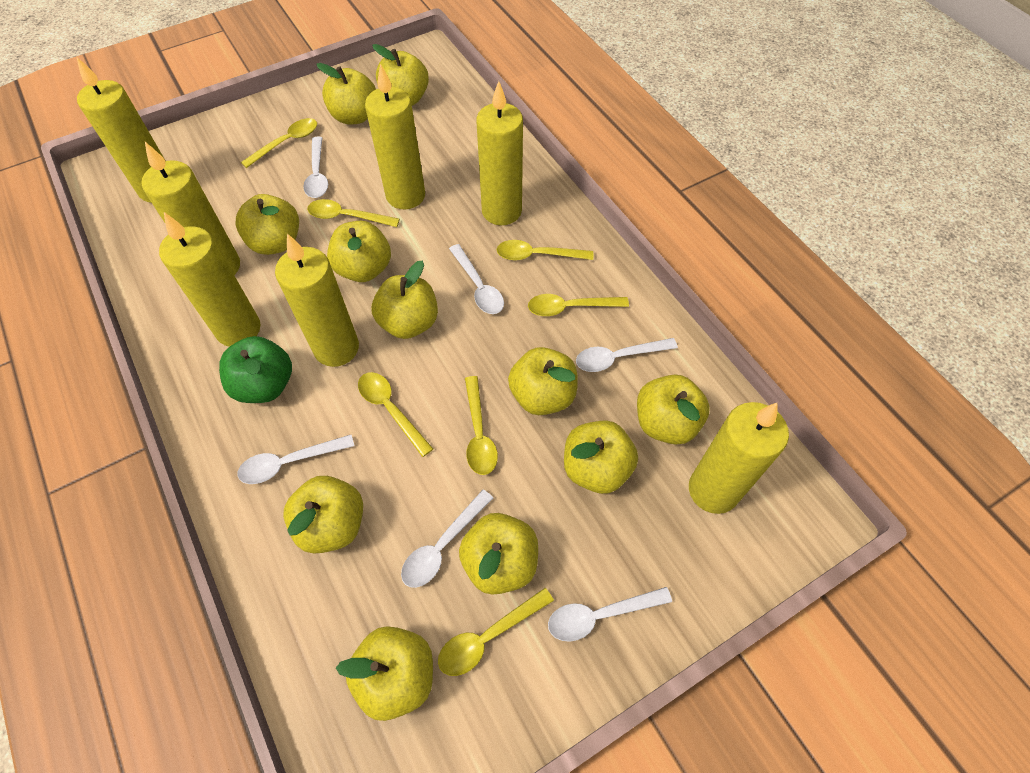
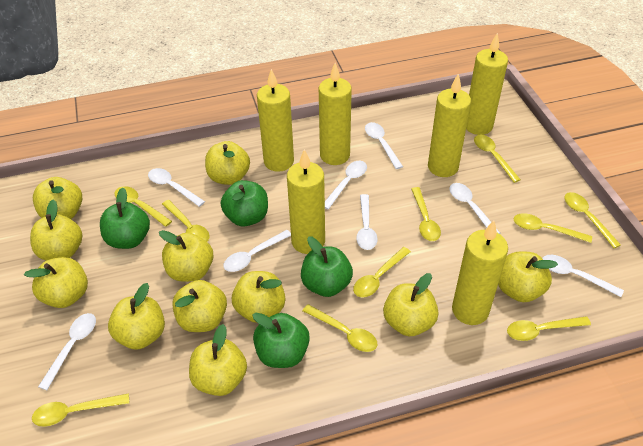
green apple: 1 -> 4
white spoon: 6 -> 8
yellow candle: 7 -> 6
yellow spoon: 7 -> 10

